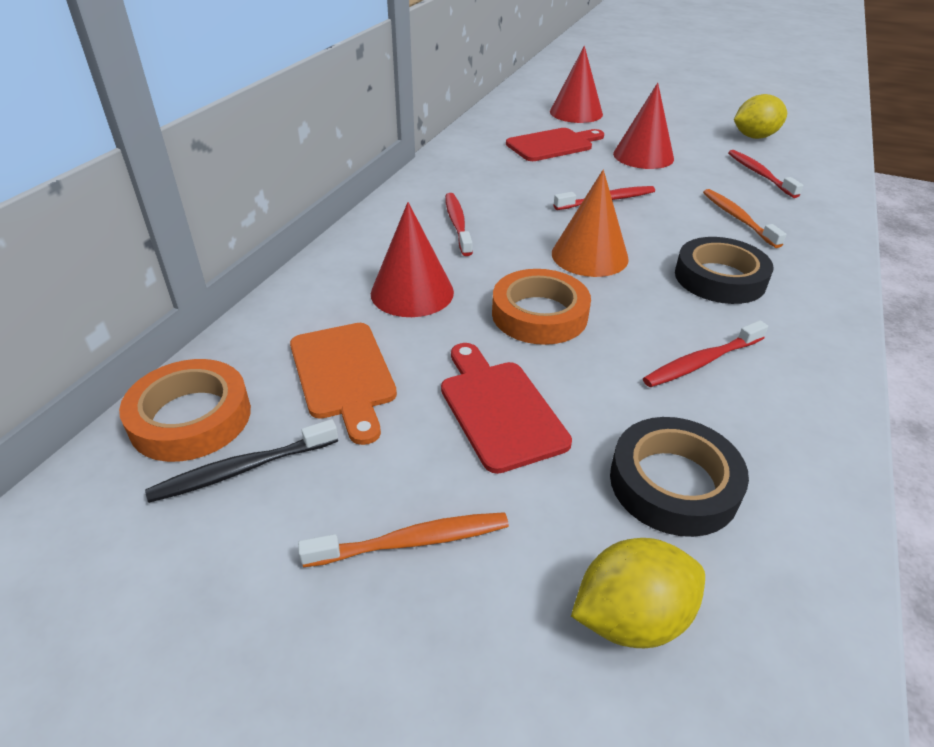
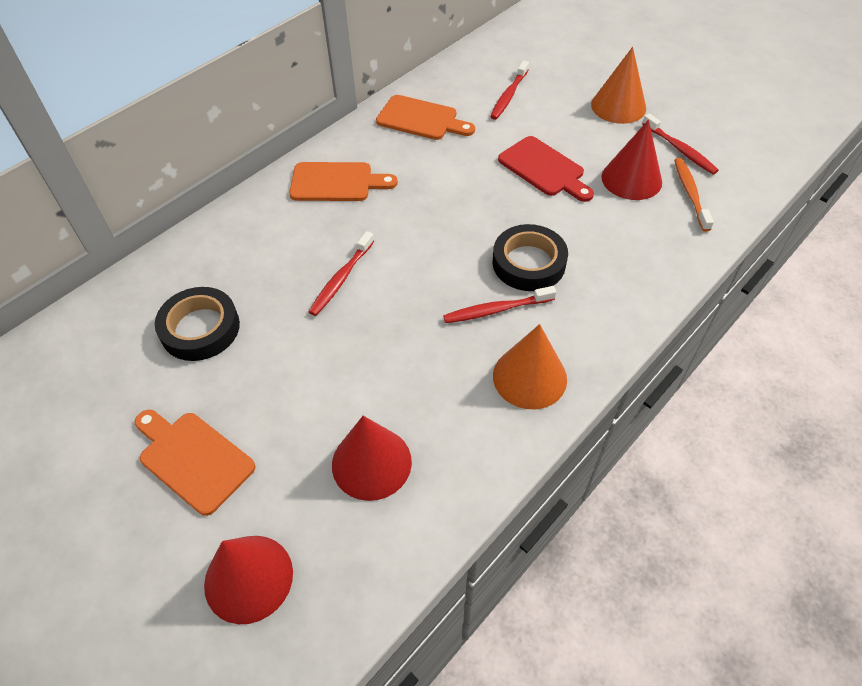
black toothbrush: 1 -> 0
orange cone: 1 -> 2
orange cutting board: 1 -> 3
orange tape: 2 -> 0
orange toothbrush: 2 -> 1
red cutting board: 2 -> 1
yellow lemon: 2 -> 0

